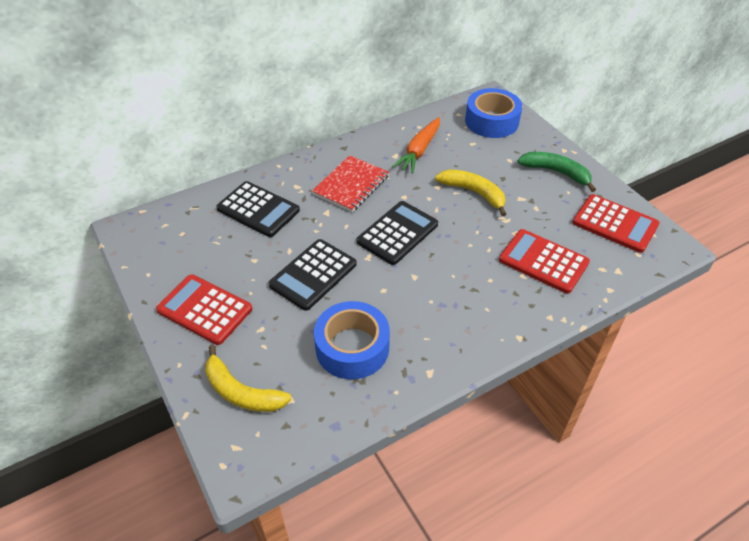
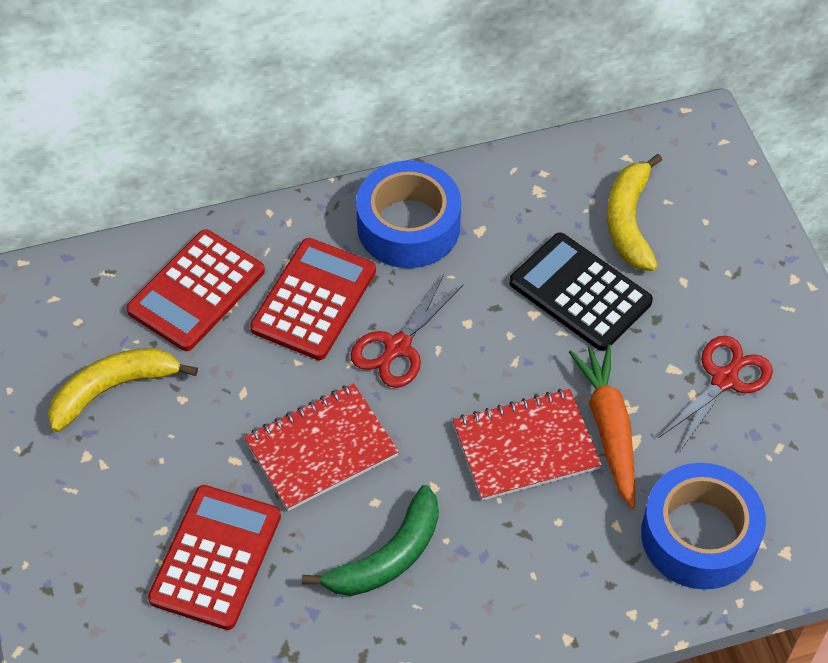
black calculator: 3 -> 1
red notebook: 1 -> 2
red scissors: 0 -> 2

